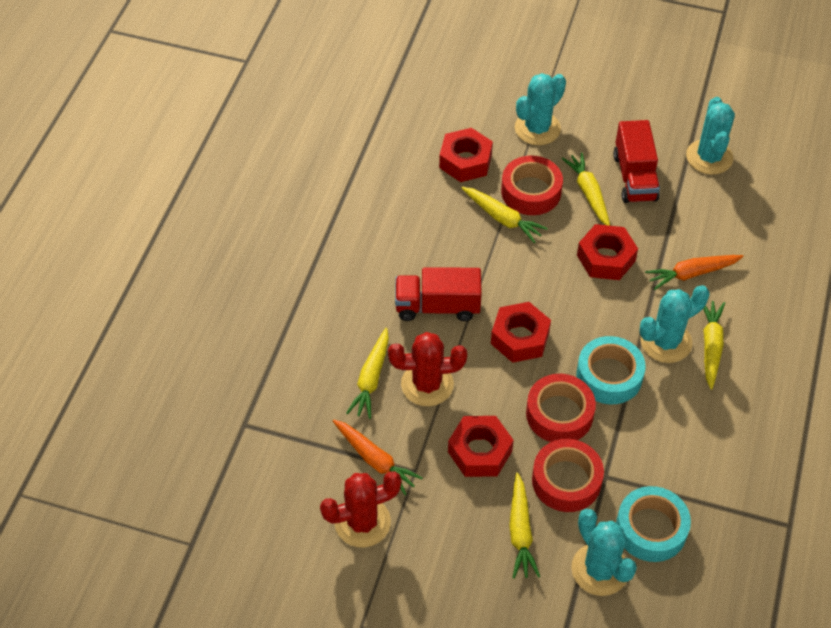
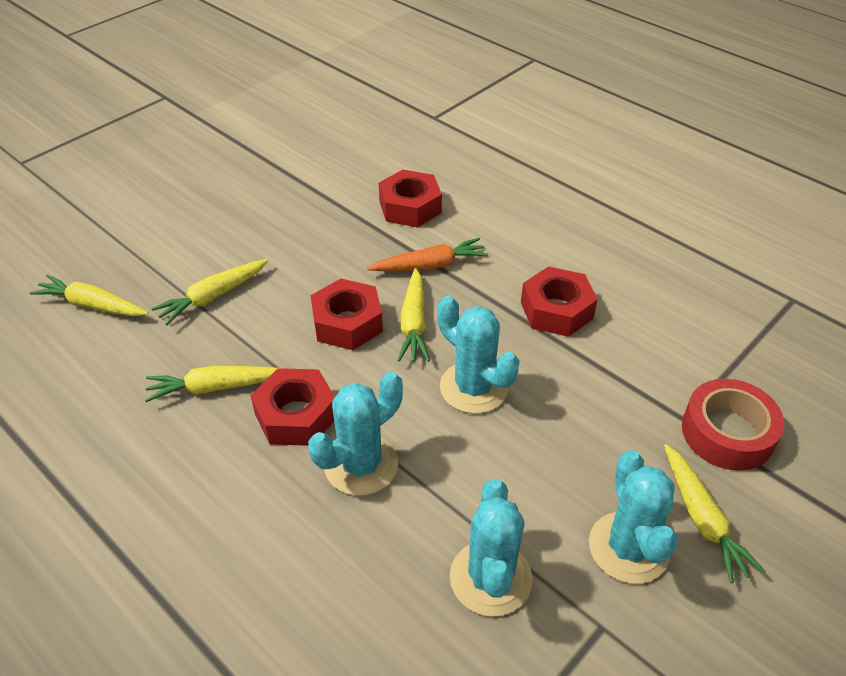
orange carrot: 2 -> 1
red cactus: 2 -> 0
red tape: 3 -> 1
red truck: 2 -> 0
turquoise tape: 2 -> 0

